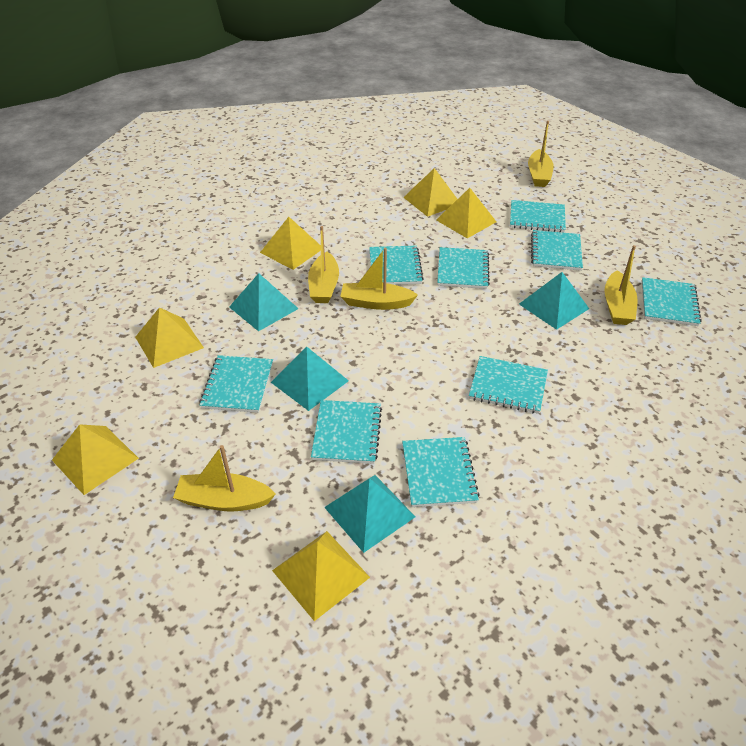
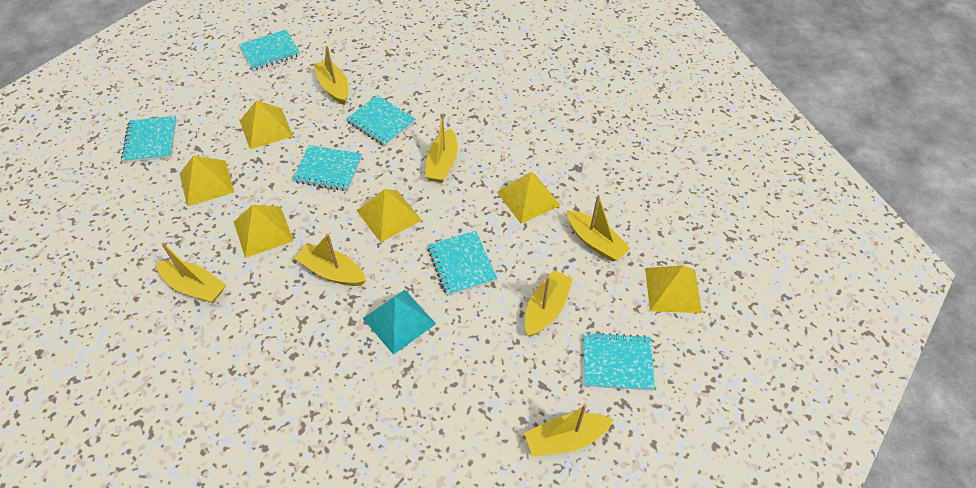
turquoise notebook: 9 -> 6
turquoise pyramid: 4 -> 1
yellow boat: 5 -> 7

